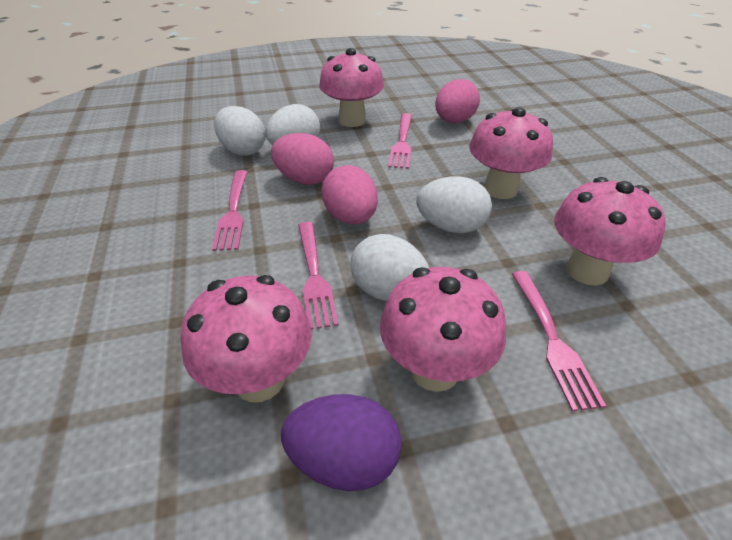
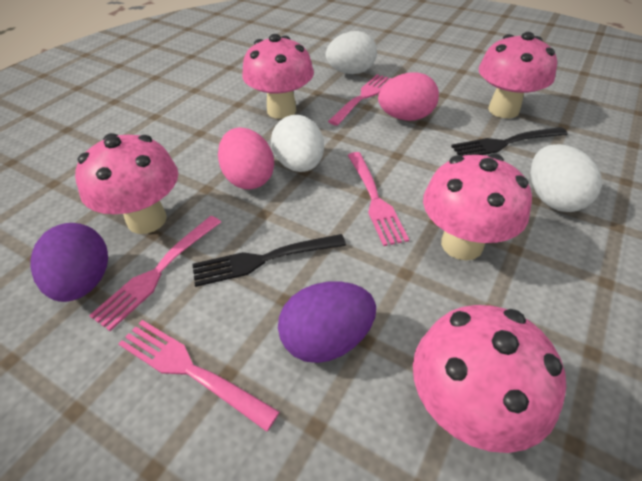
black fork: 0 -> 2
pink egg: 3 -> 2
purple egg: 1 -> 2
white egg: 4 -> 3

